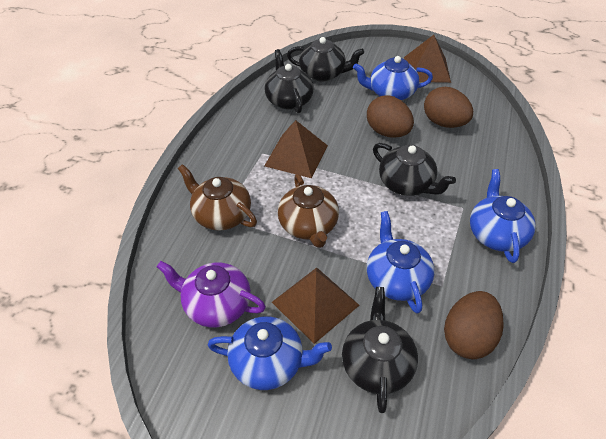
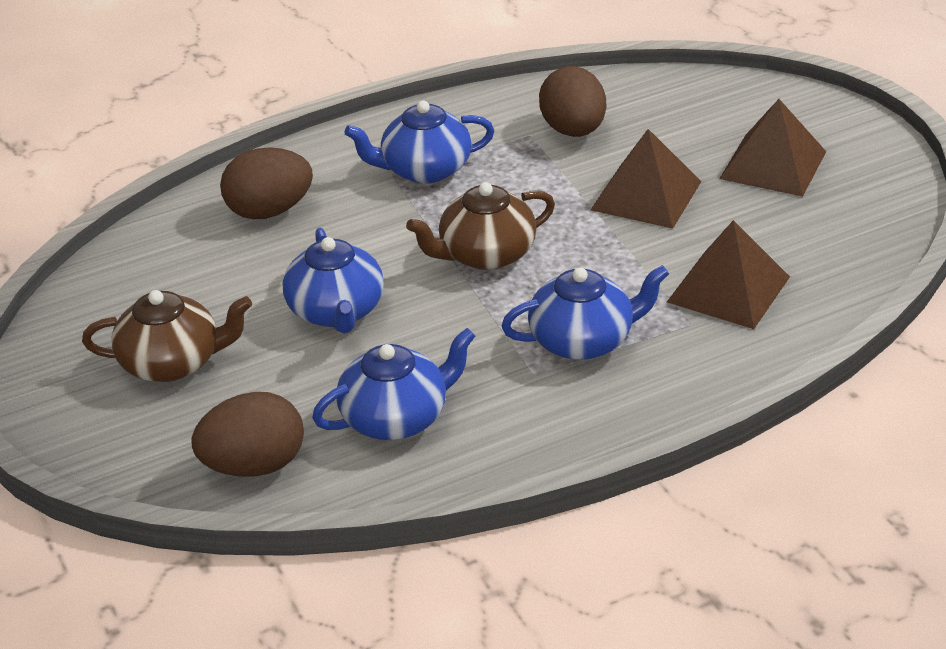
black teapot: 4 -> 0
purple teapot: 1 -> 0

